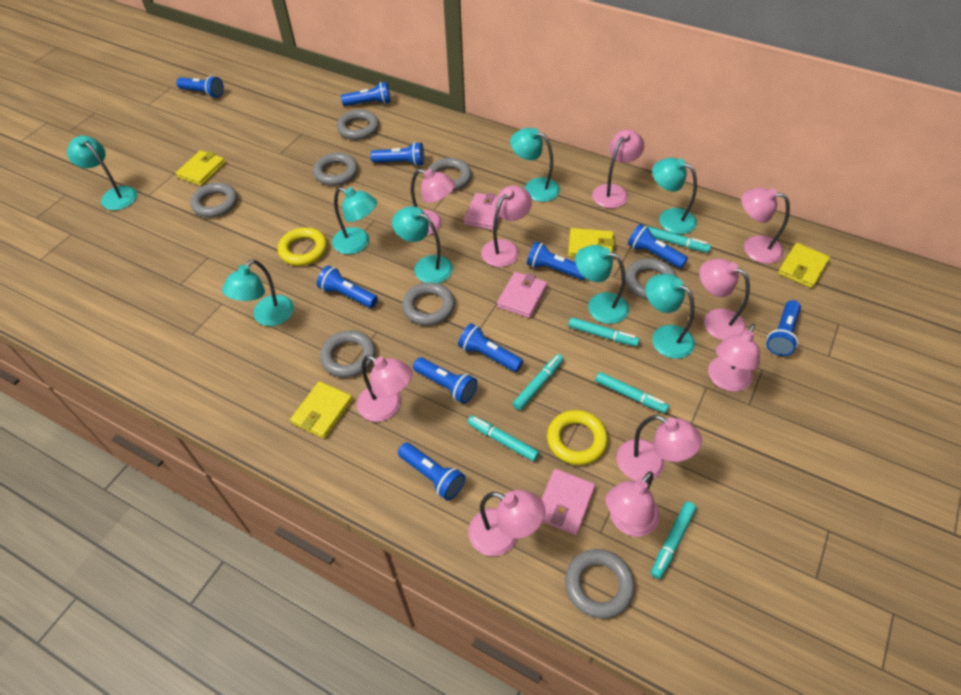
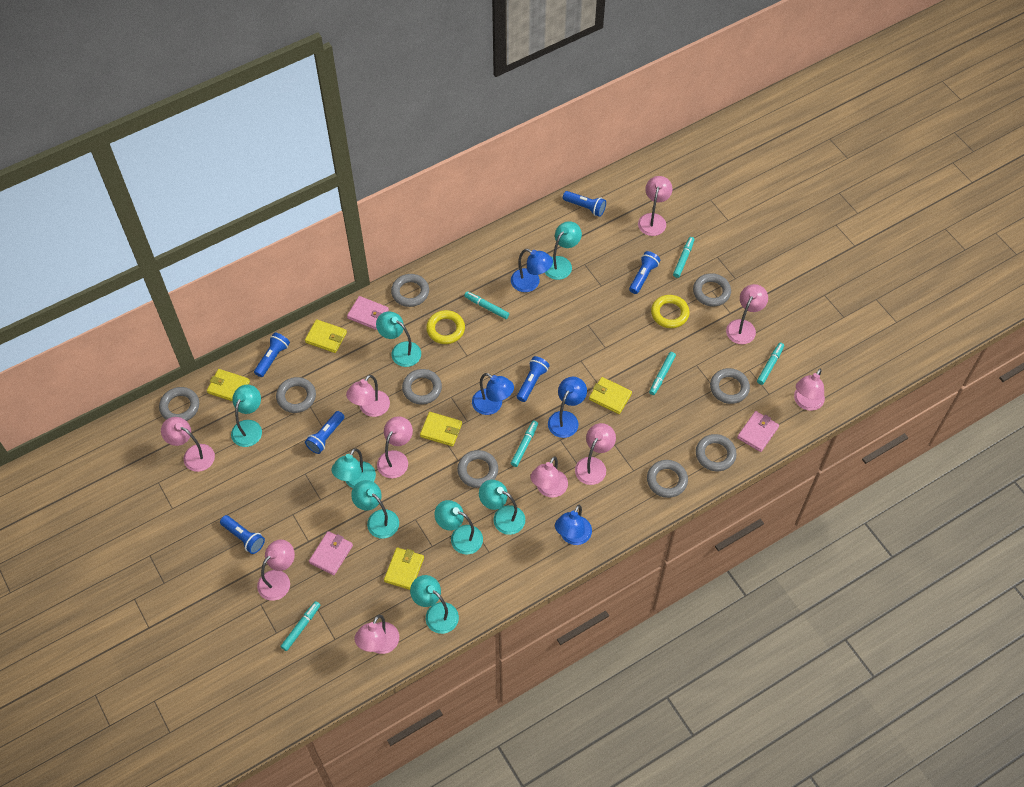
blue flashlight: 10 -> 6
blue lamp: 0 -> 4
grey ring: 8 -> 9
yellow wallet: 4 -> 5

